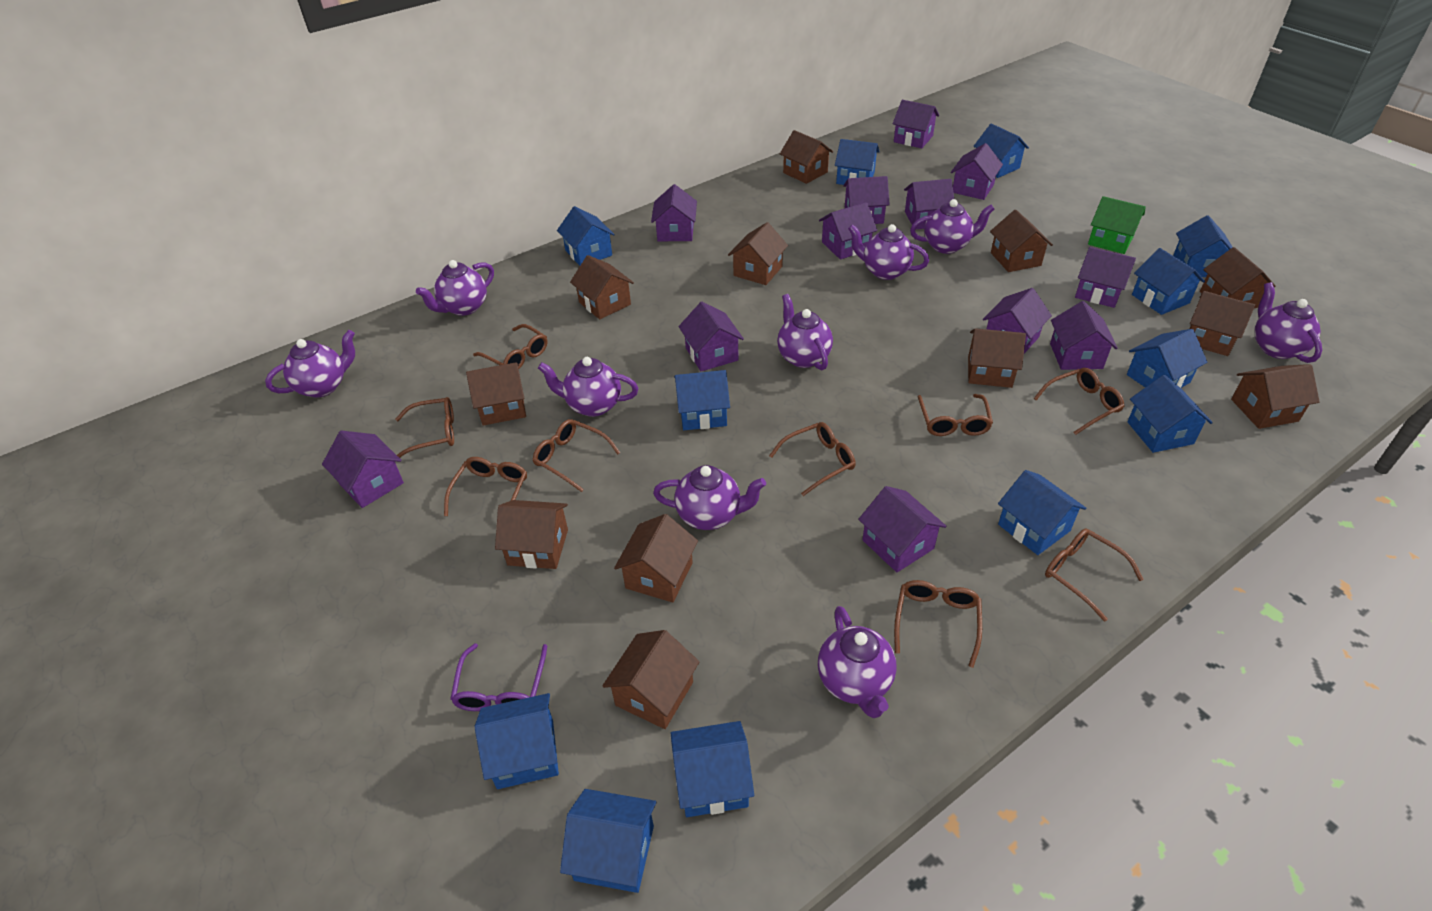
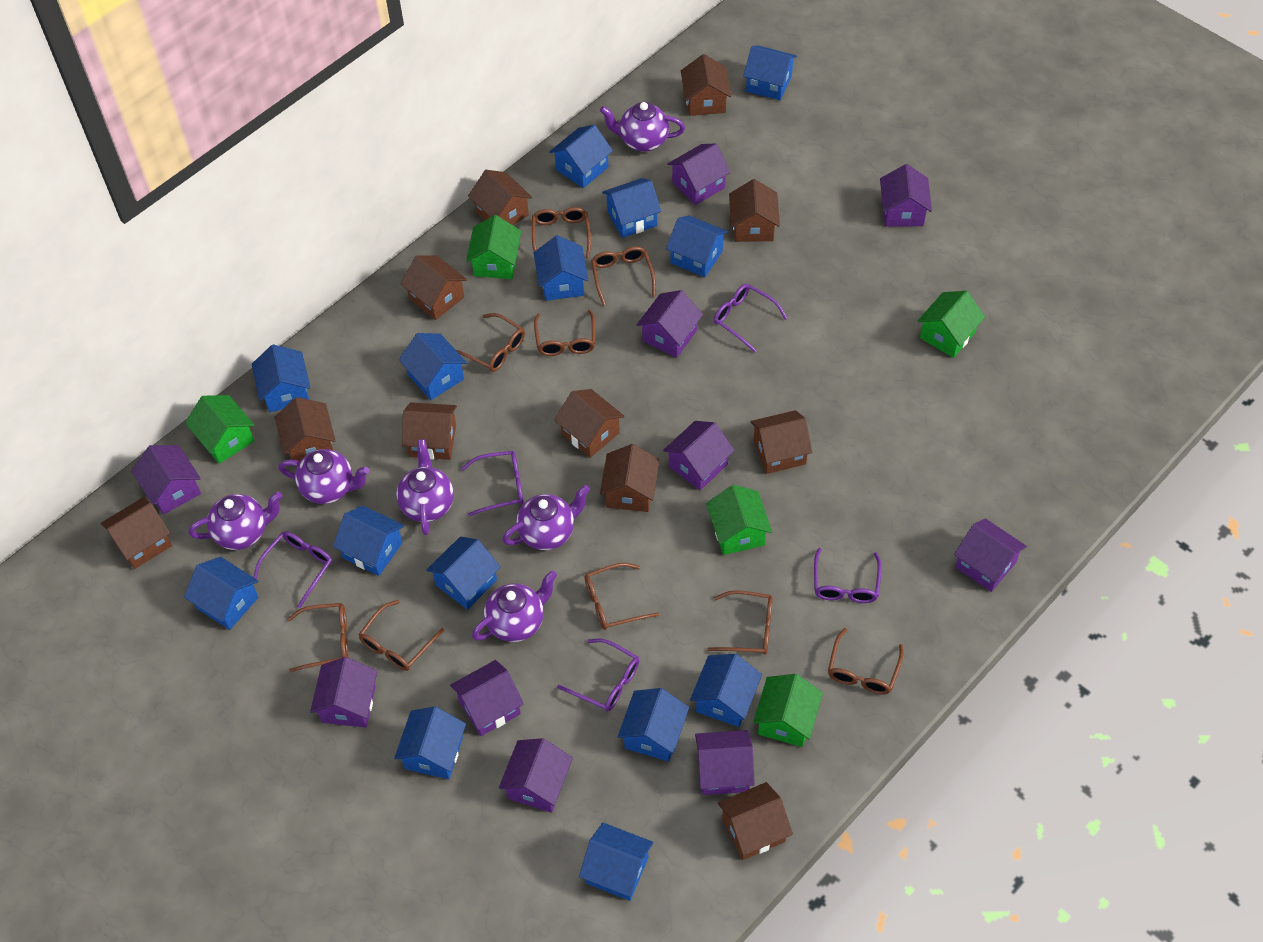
blue house: 12 -> 14
brown house: 12 -> 11
green house: 1 -> 5
purple glasses: 1 -> 5
purple house: 12 -> 10
purple teapot: 9 -> 6

